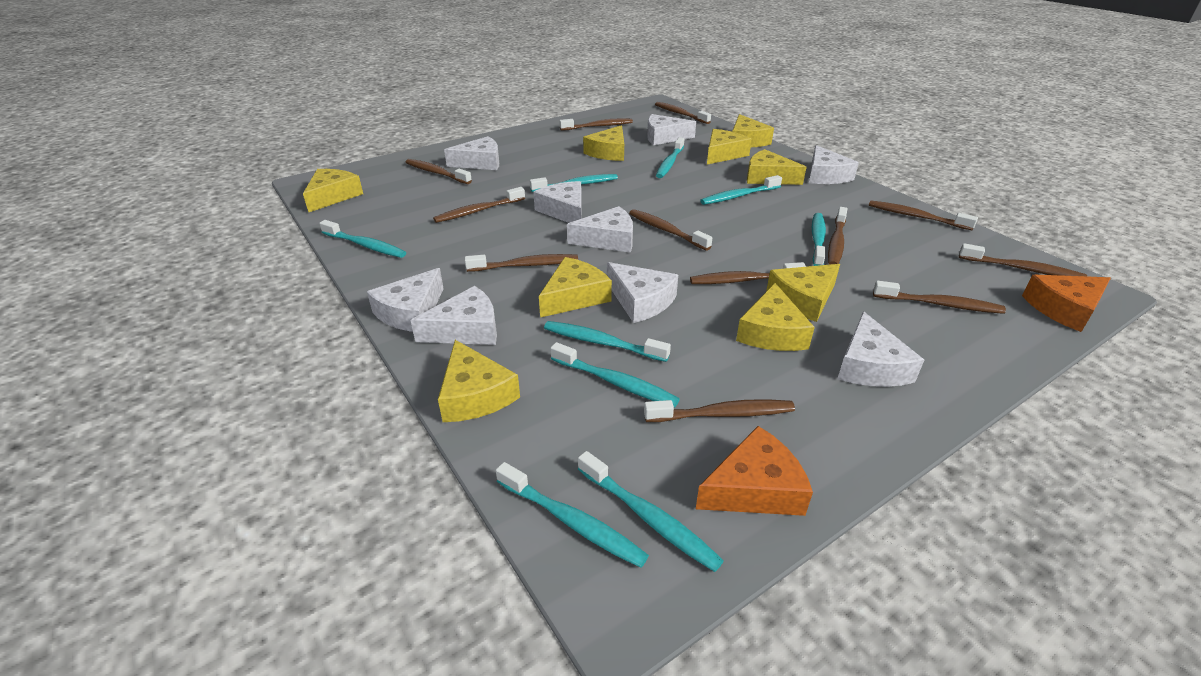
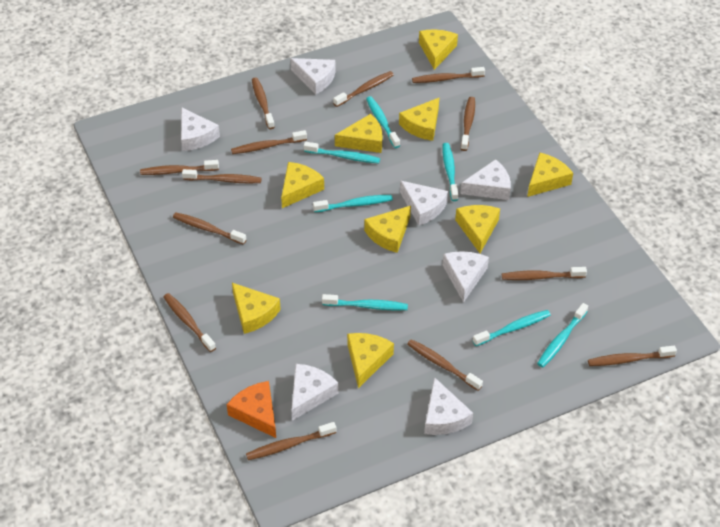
brown toothbrush: 12 -> 13
orange cheese: 2 -> 1
turquoise toothbrush: 9 -> 7
white cheese: 9 -> 7

